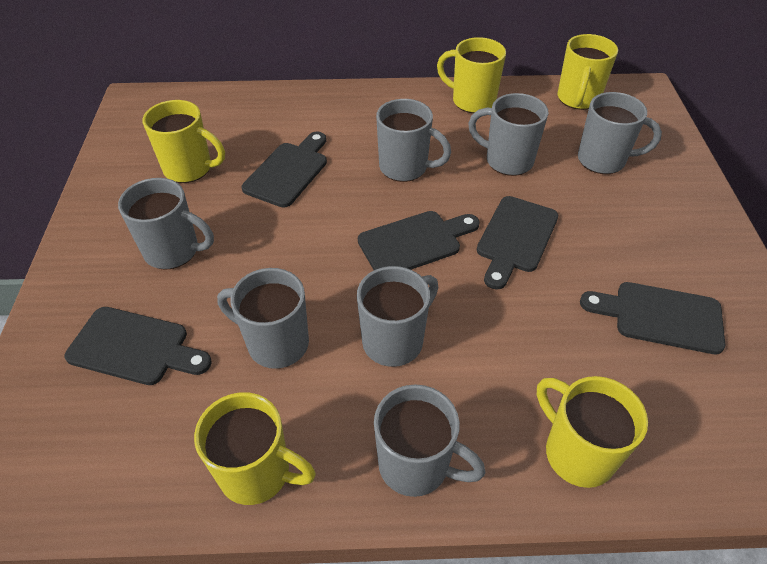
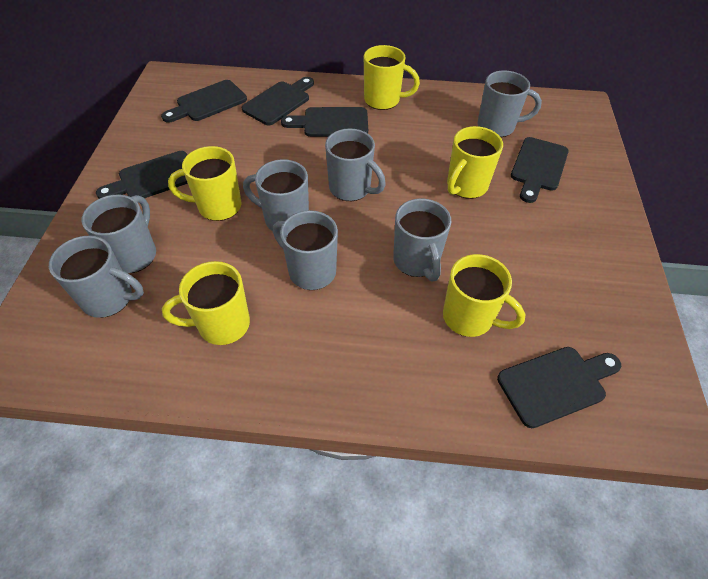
black cutting board: 5 -> 6

